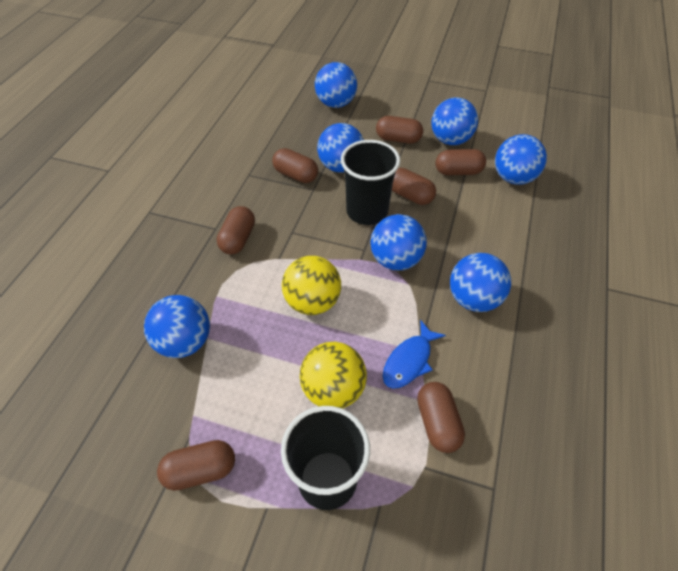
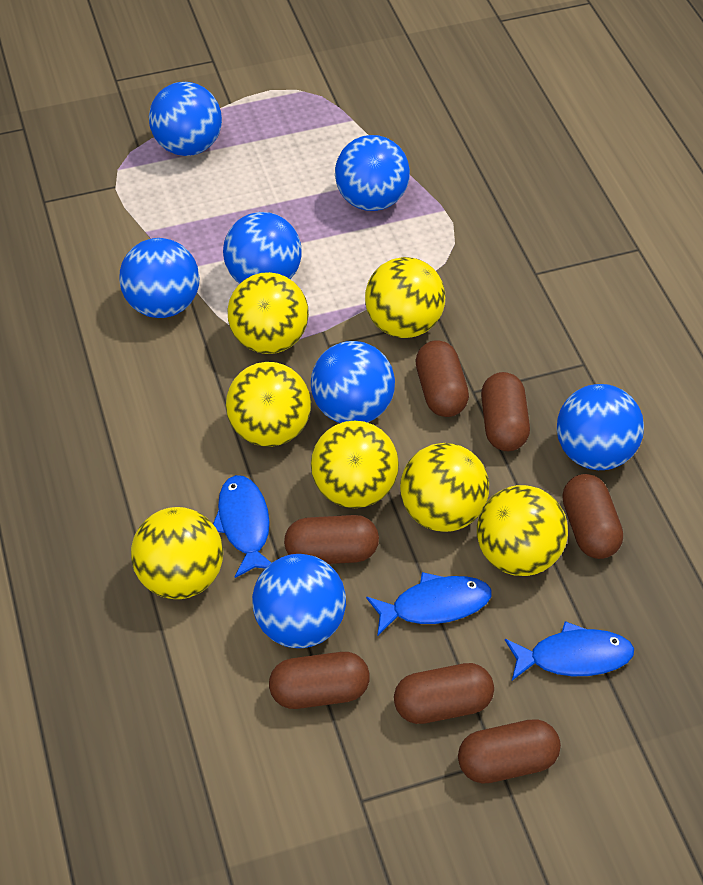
black cup: 2 -> 0
blue fish: 1 -> 3
yellow ball: 2 -> 7

